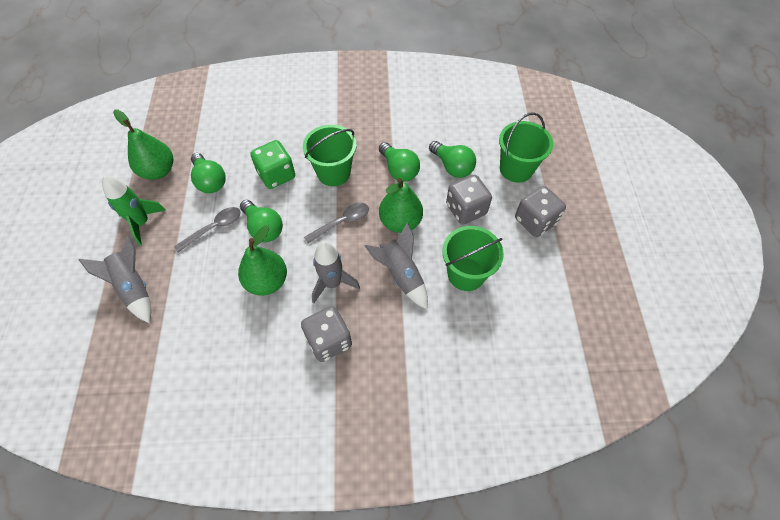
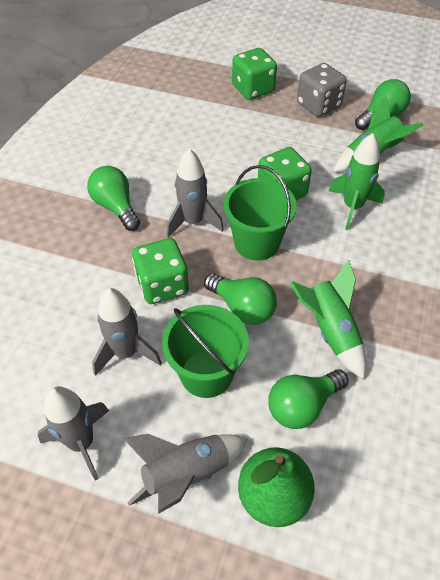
green bucket: 3 -> 2
green dice: 1 -> 3
green pear: 3 -> 1
green rocket: 1 -> 3
grey dice: 3 -> 1
grey rocket: 3 -> 4
grey spoon: 2 -> 0

